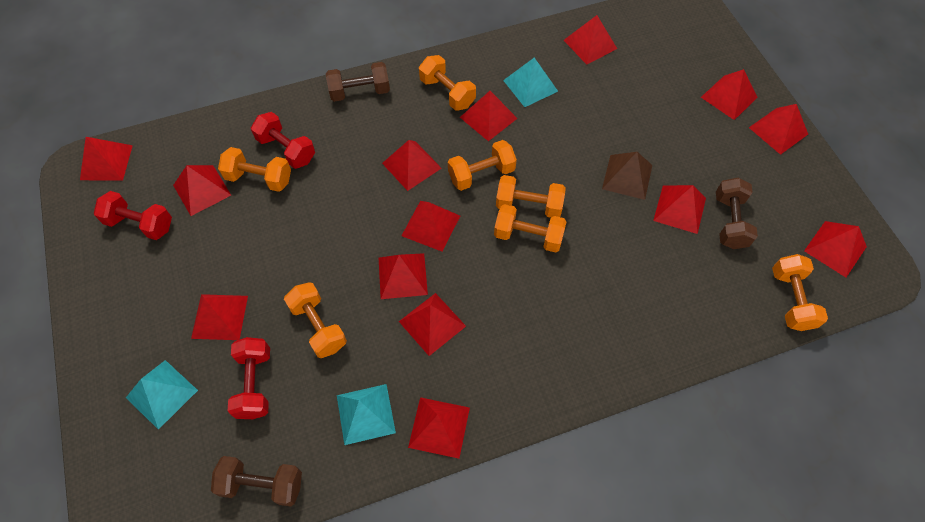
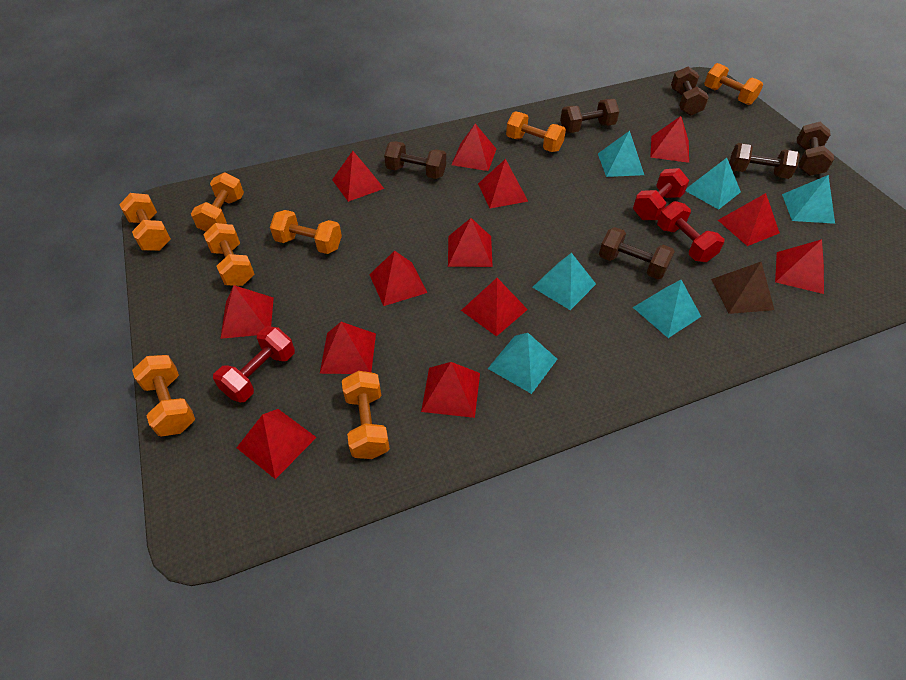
brown dumbbell: 3 -> 6
orange dumbbell: 7 -> 8
red pyramid: 14 -> 13
turquoise pyramid: 3 -> 6

